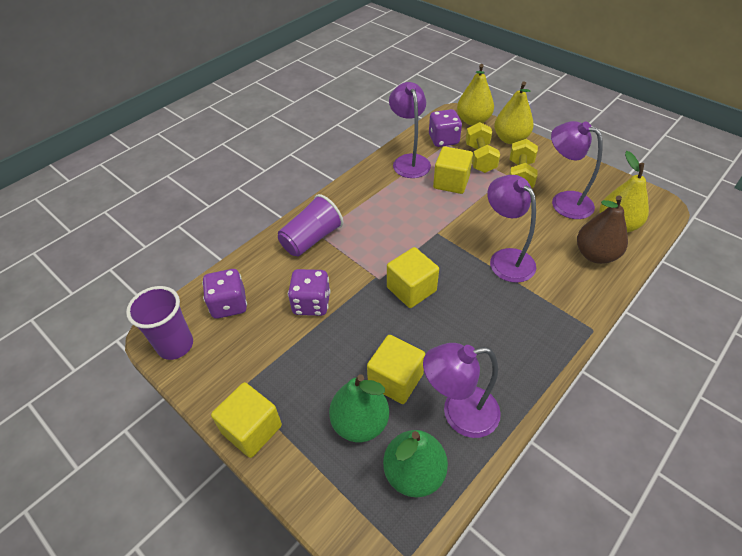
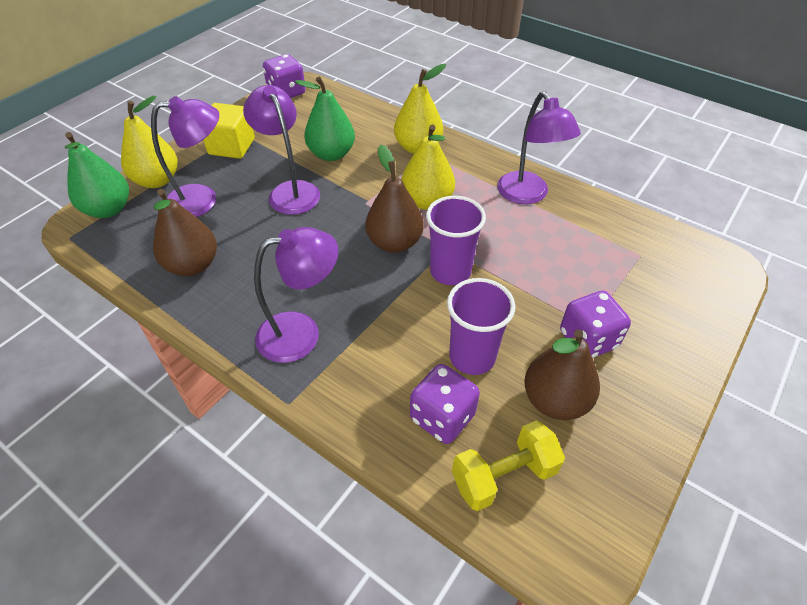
brown pear: 1 -> 3
yellow cube: 4 -> 1
yellow dumbbell: 2 -> 1

